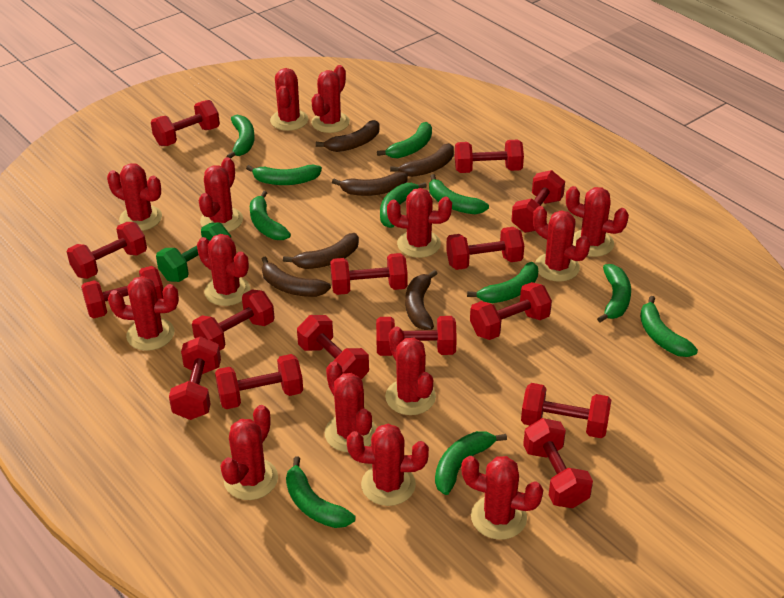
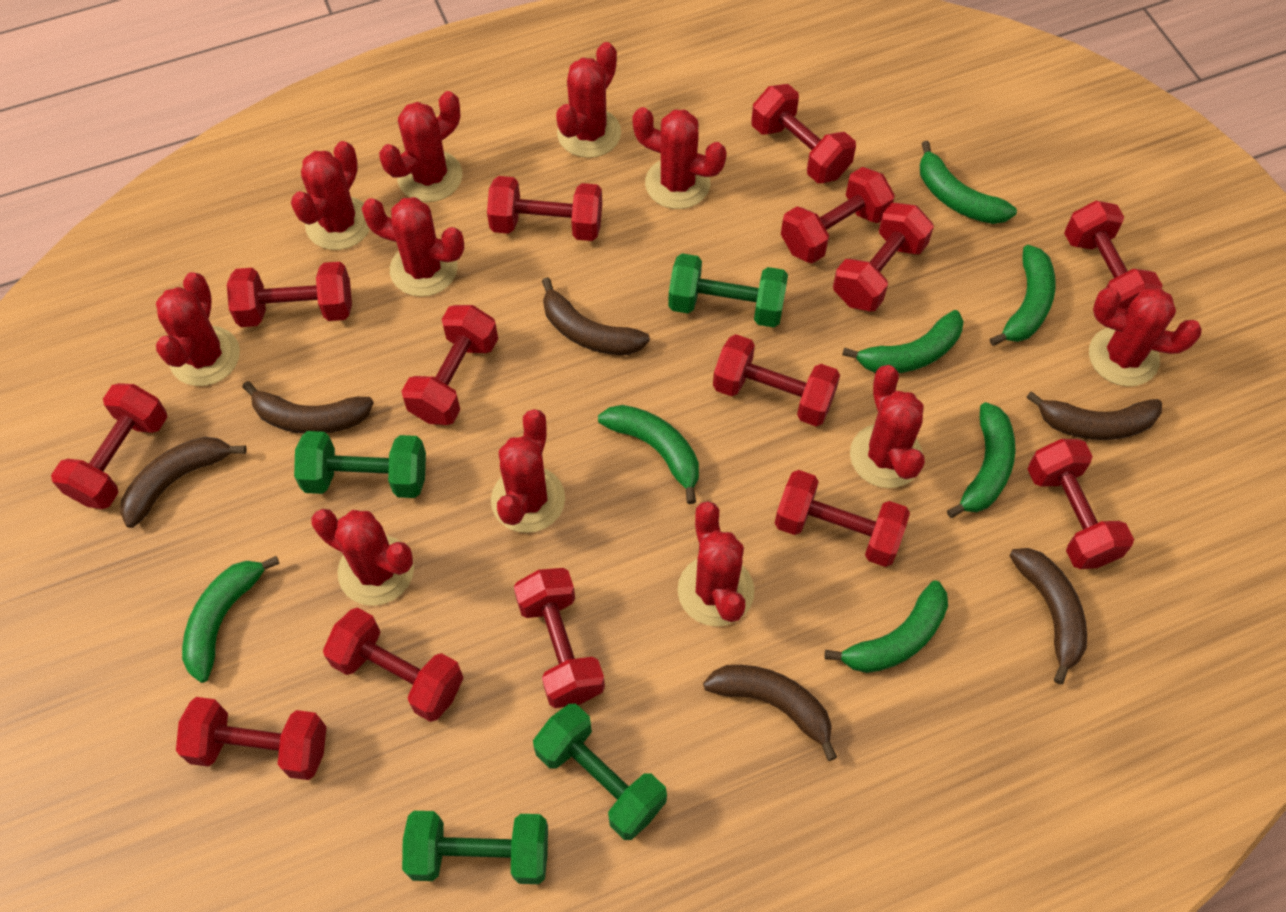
green banana: 11 -> 7
green dumbbell: 1 -> 4
red cactus: 14 -> 11
red dumbbell: 15 -> 14

